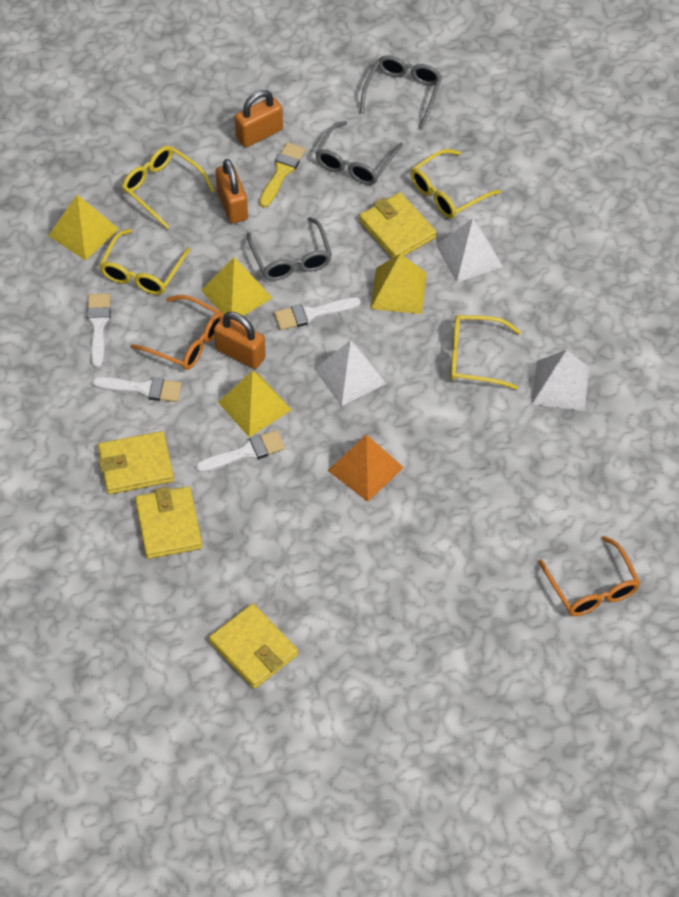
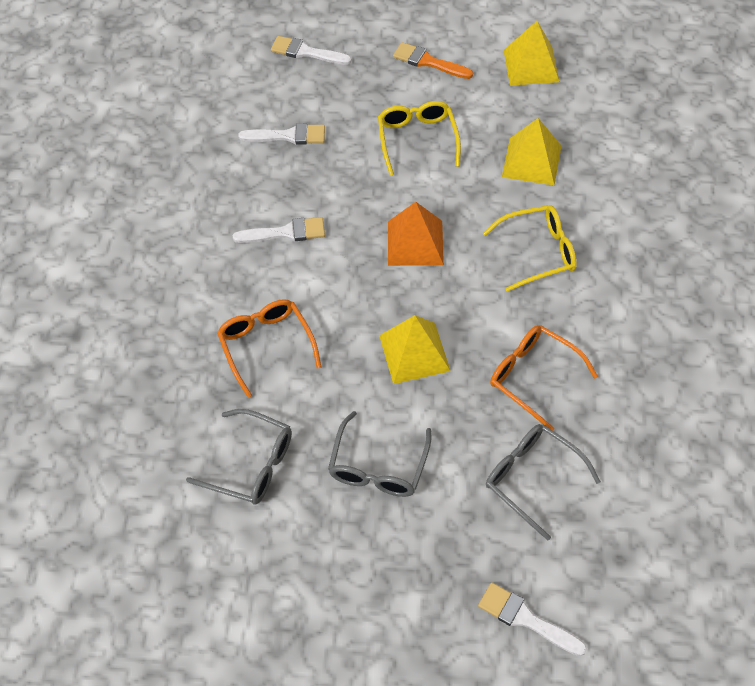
orange brush: 0 -> 1
orange padlock: 3 -> 0
white pyramid: 3 -> 0
yellow brush: 1 -> 0
yellow glasses: 4 -> 2
yellow pyramid: 4 -> 3
yellow wallet: 4 -> 0

